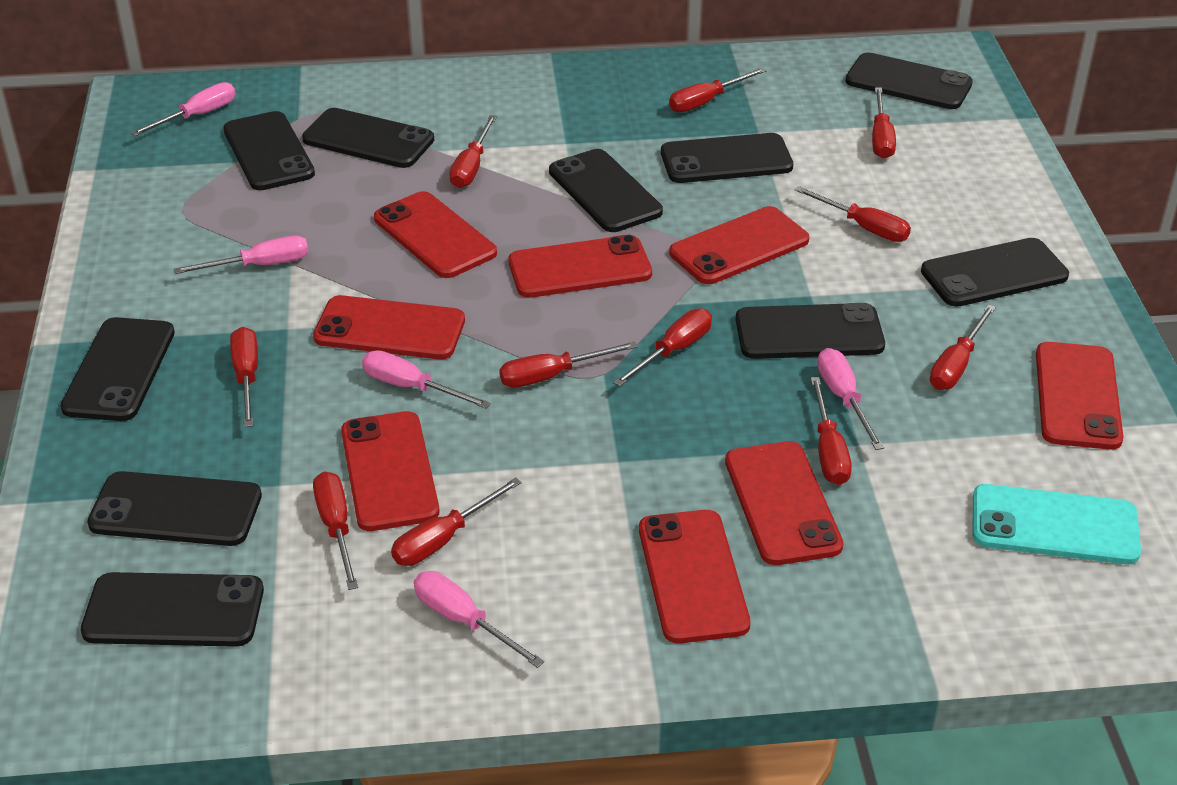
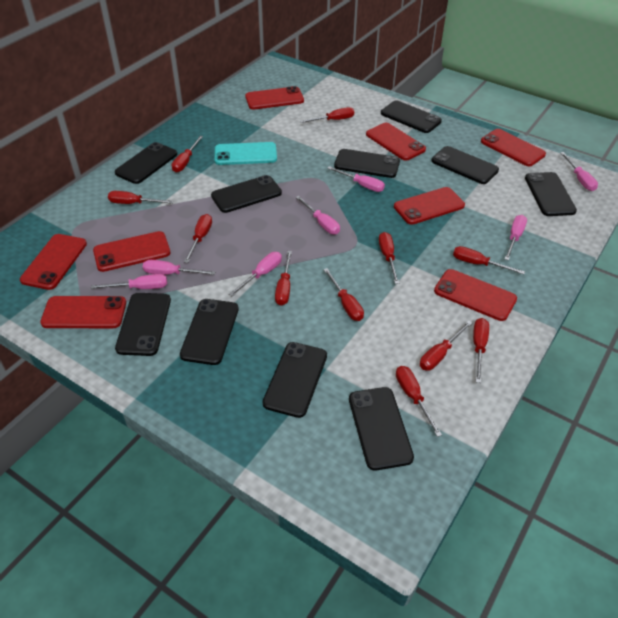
pink screwdriver: 5 -> 7

